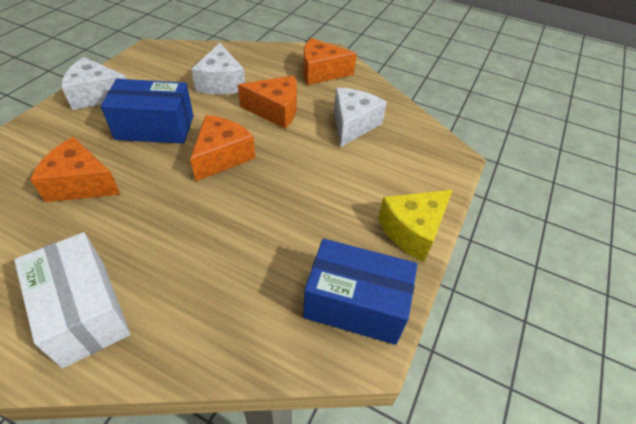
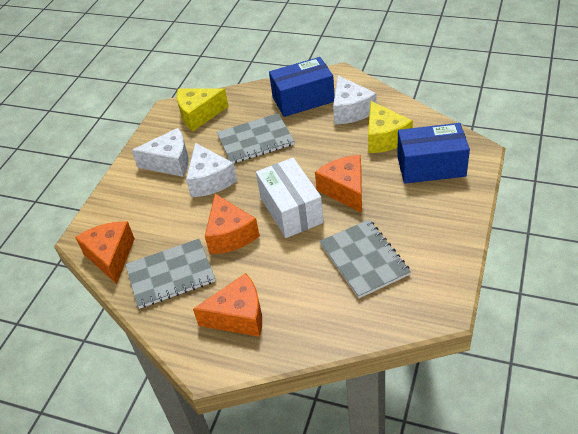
grey notebook: 0 -> 3
yellow cheese: 1 -> 2

